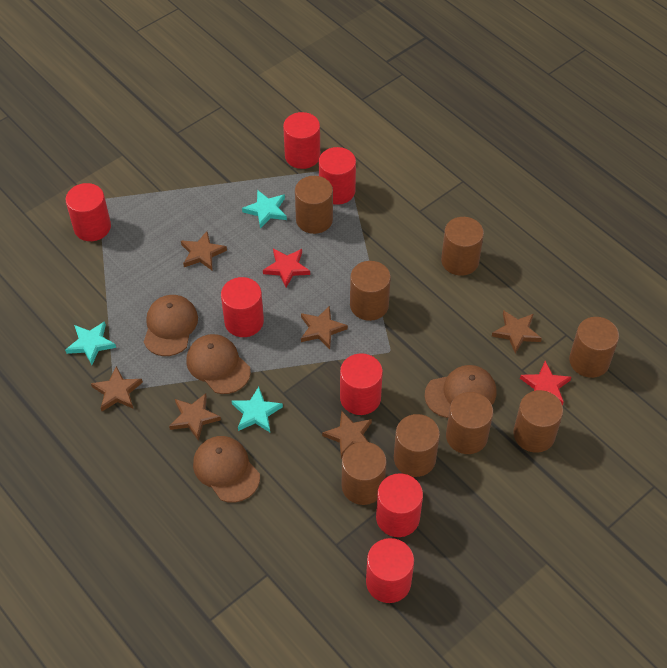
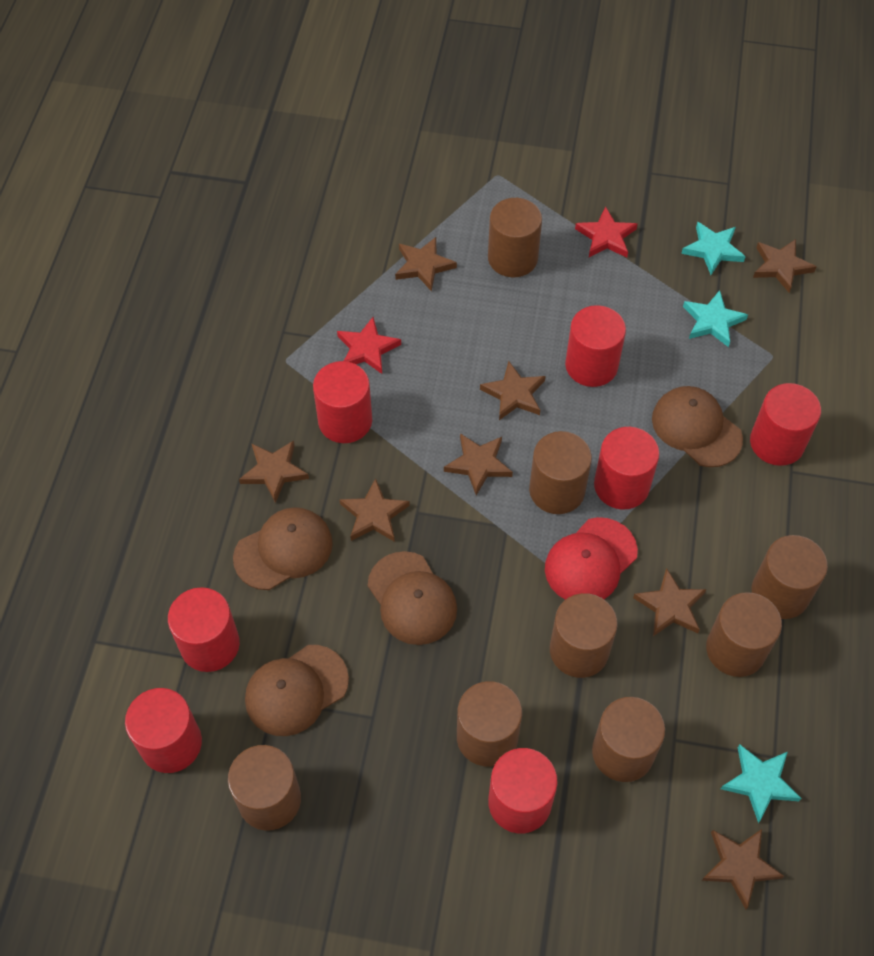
brown star: 6 -> 8
red cap: 0 -> 1

